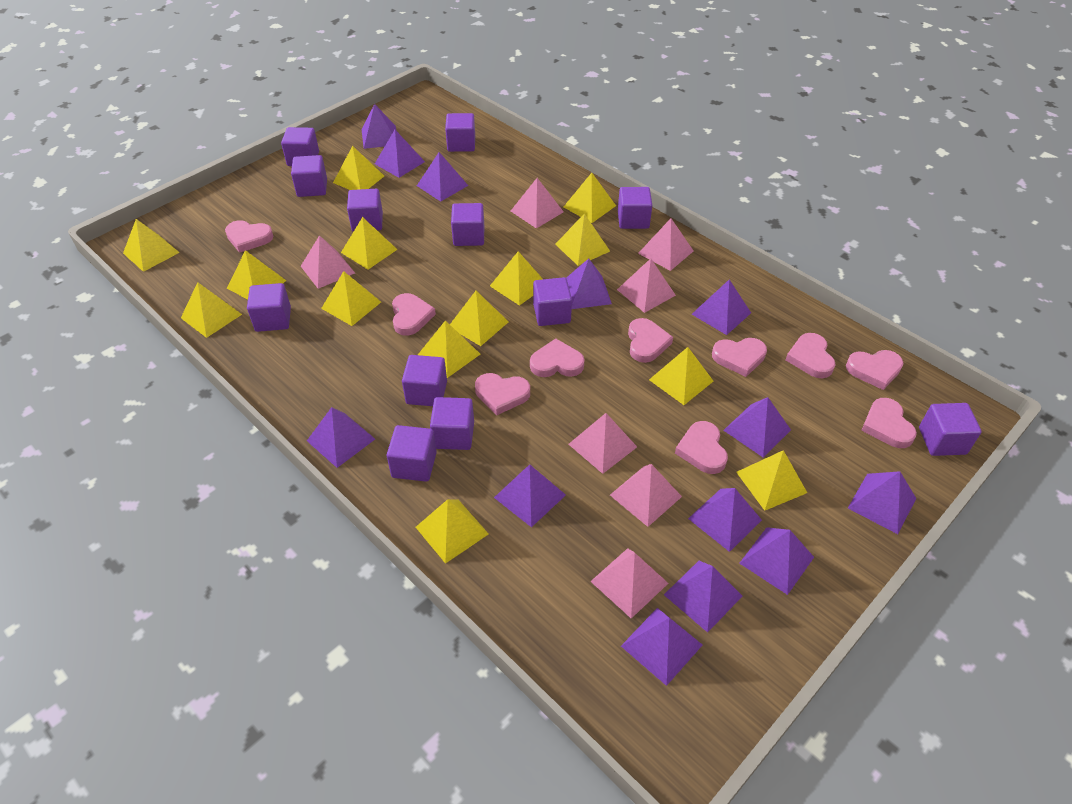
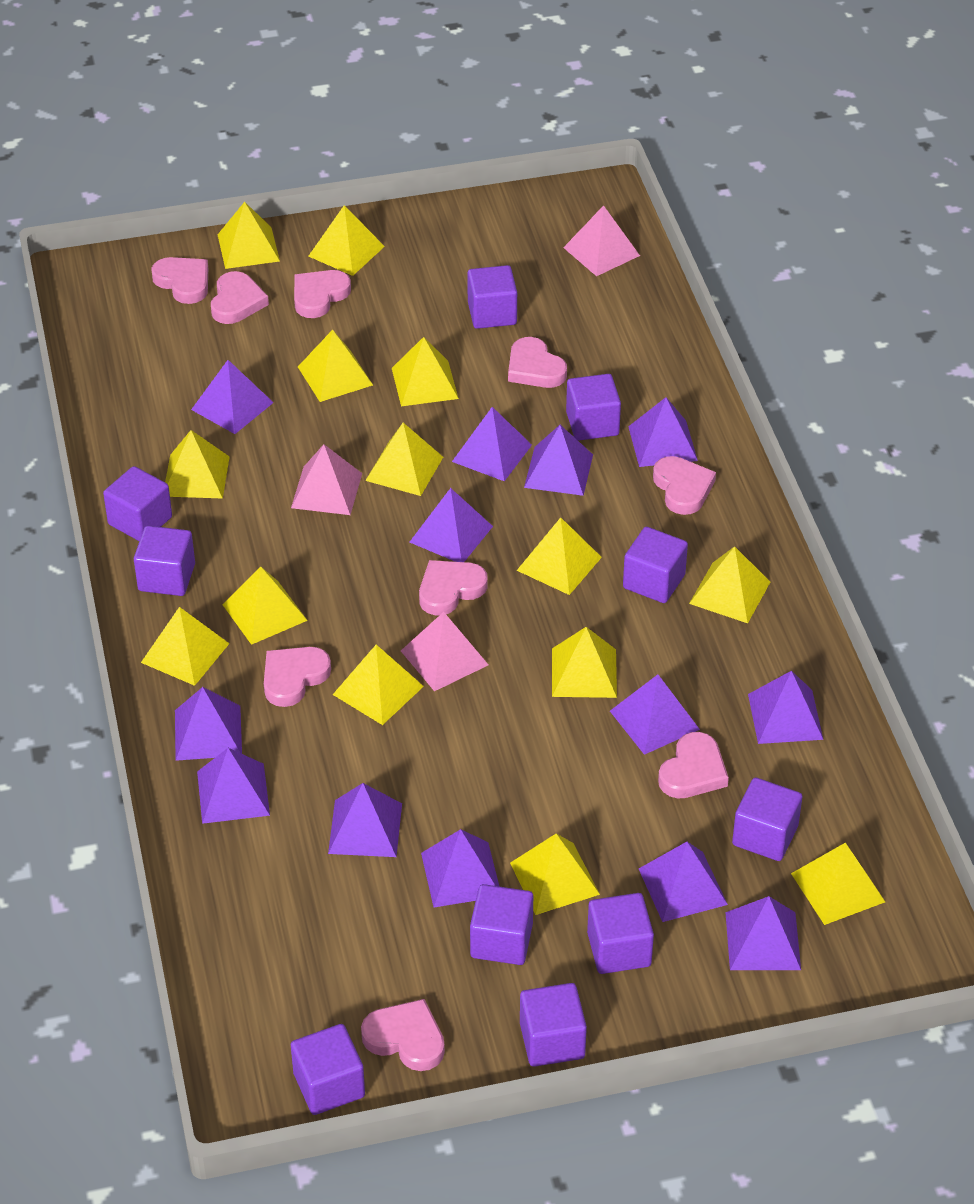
pink heart: 10 -> 9
pink pyramid: 7 -> 3
purple cube: 12 -> 10

